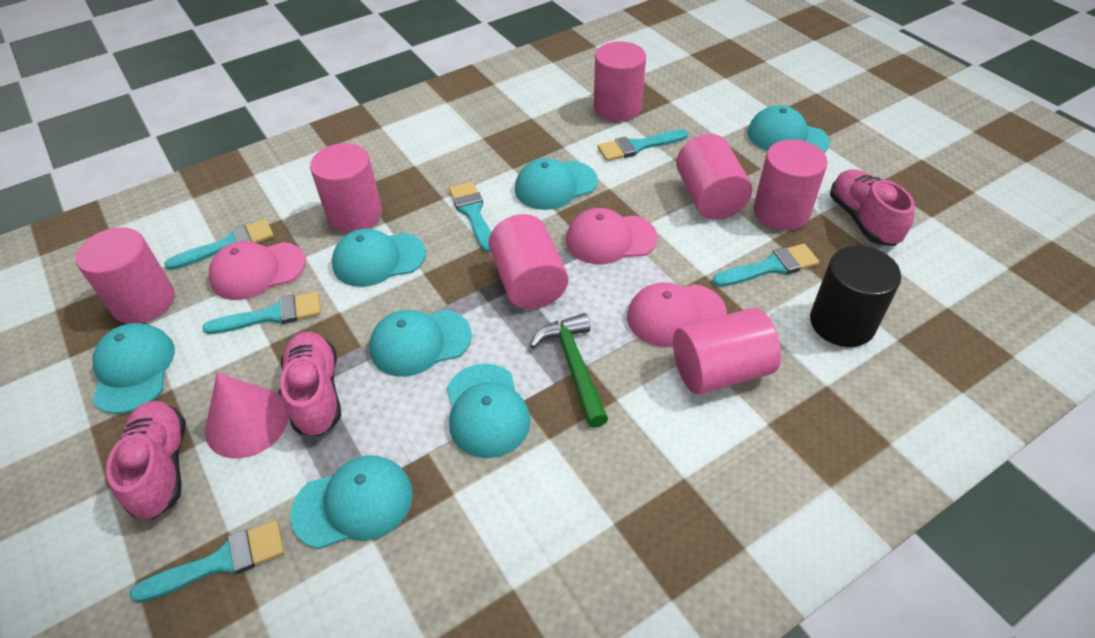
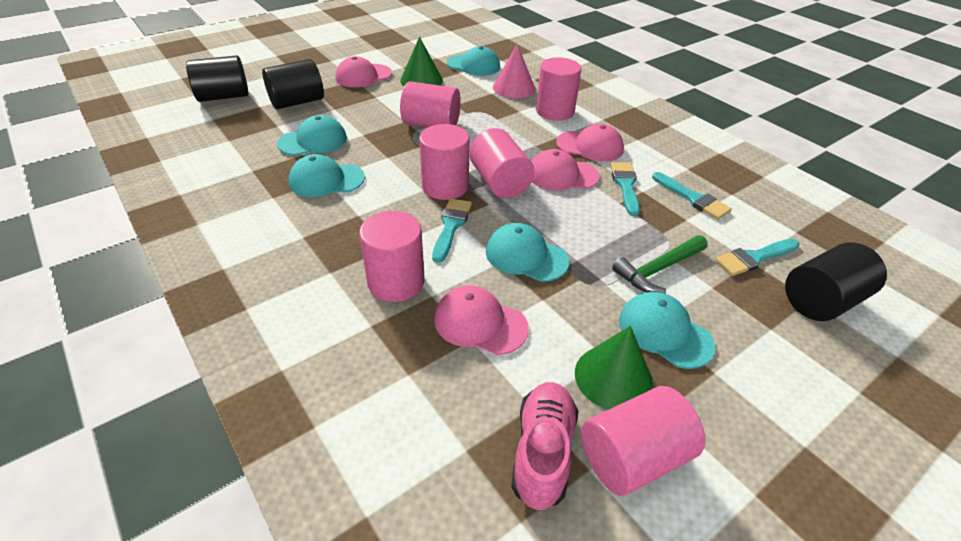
black cylinder: 1 -> 3
green cone: 0 -> 2
pink cap: 3 -> 4
pink cylinder: 7 -> 6
pink shoe: 3 -> 1
turquoise brush: 6 -> 4
turquoise cap: 7 -> 5

